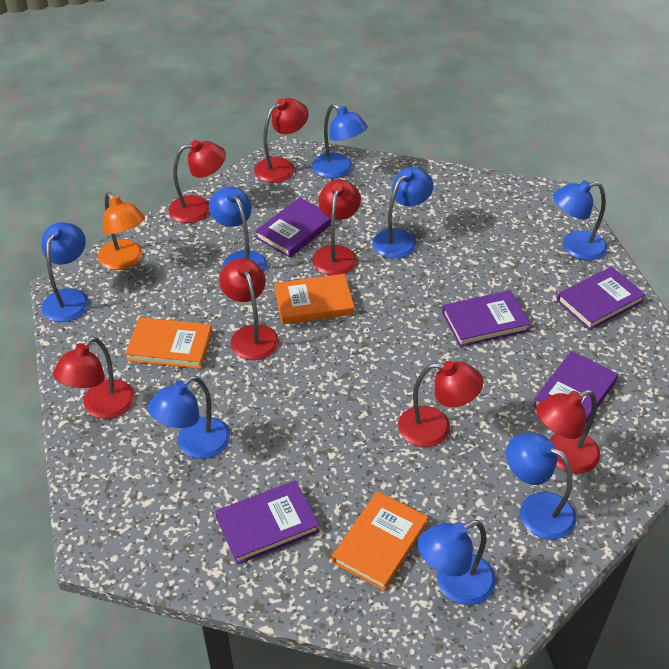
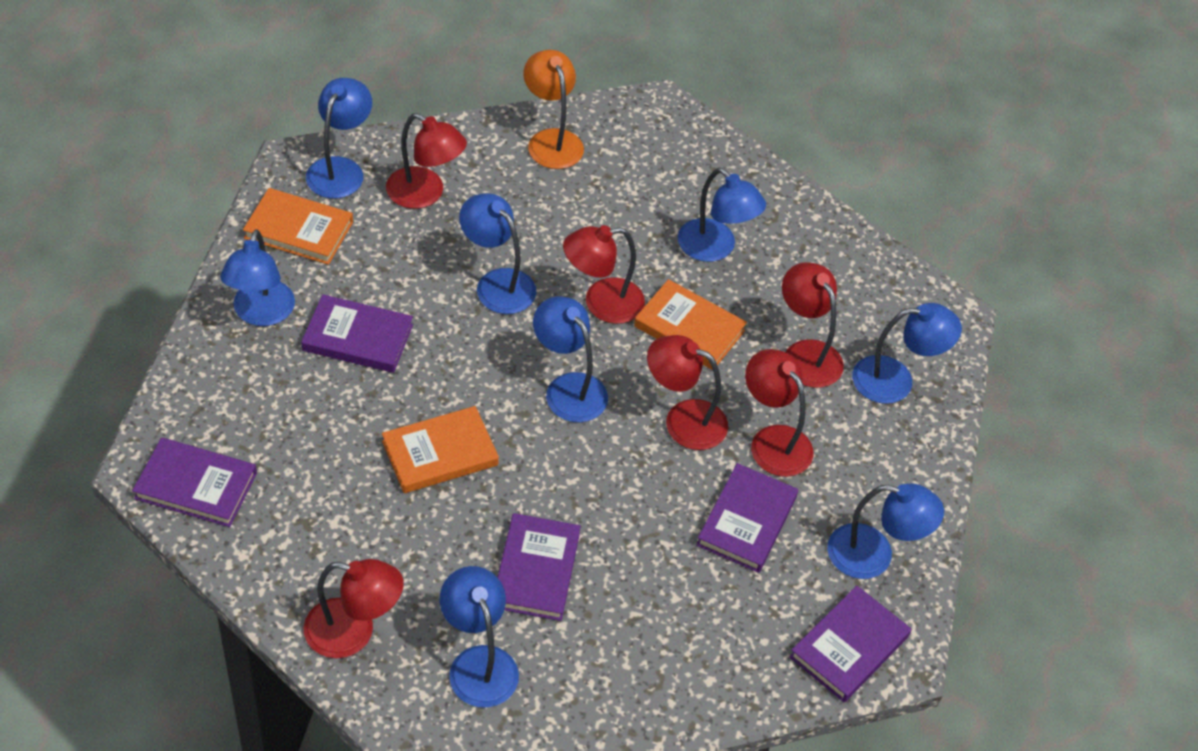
red lamp: 7 -> 6

